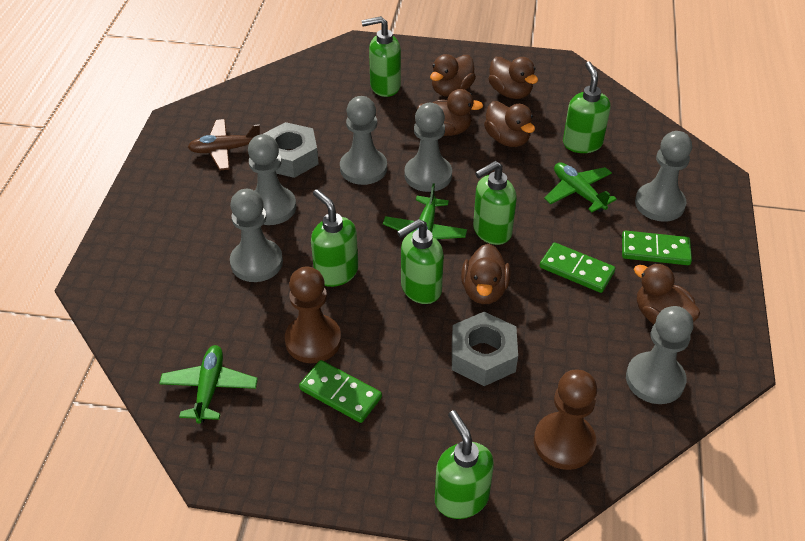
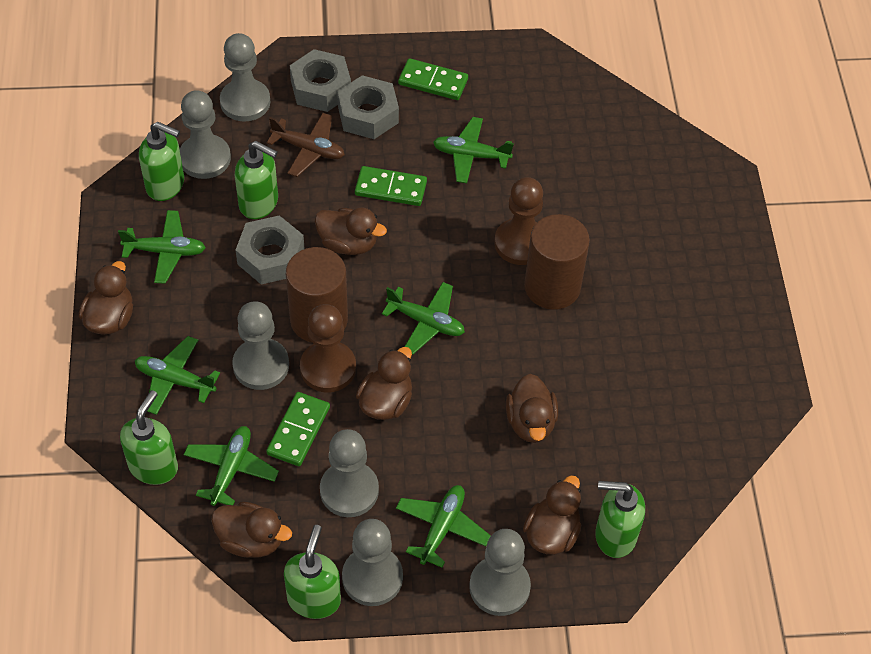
brown cylinder: 0 -> 2
green plane: 3 -> 6
green soap dispenser: 6 -> 5
grey nut: 2 -> 3

